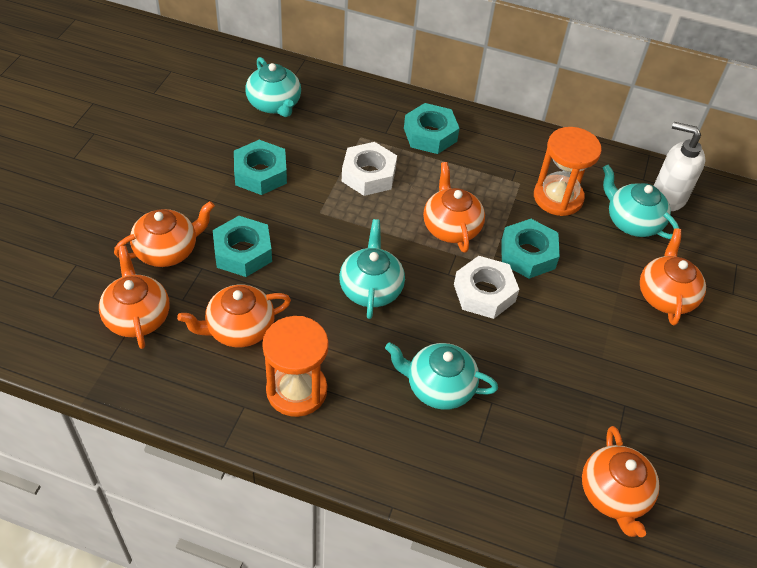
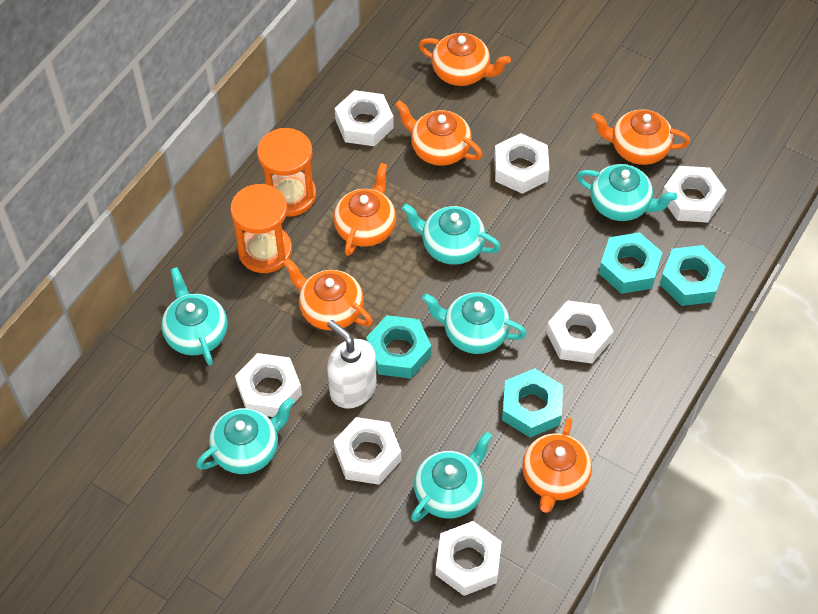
turquoise teapot: 4 -> 6
white nut: 2 -> 7

